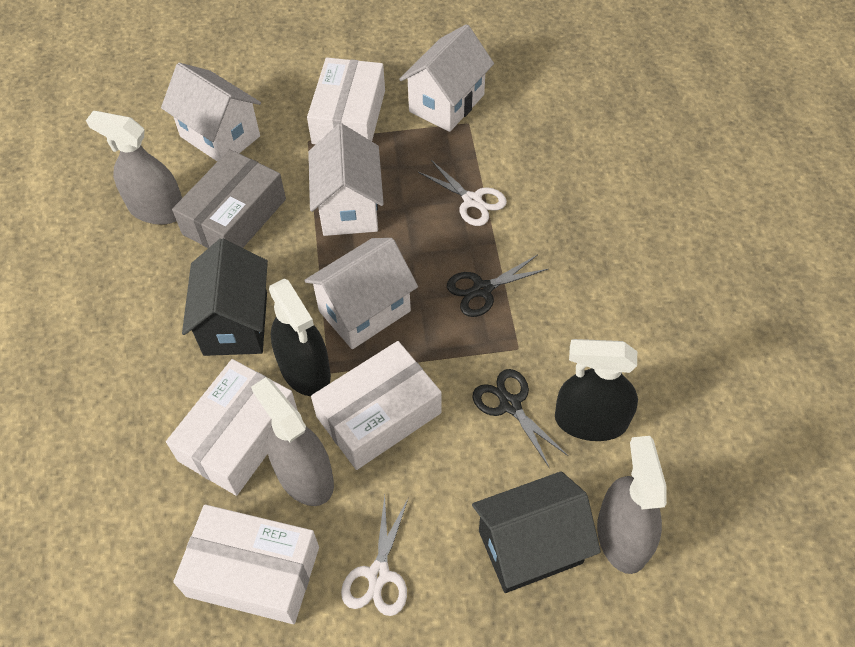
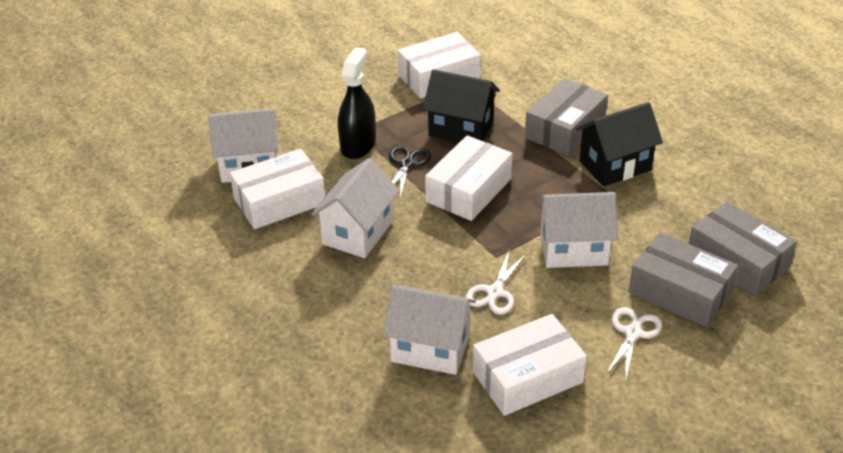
black scissors: 2 -> 1
black spray bottle: 2 -> 1
grey box: 1 -> 3
grey spray bottle: 3 -> 0

